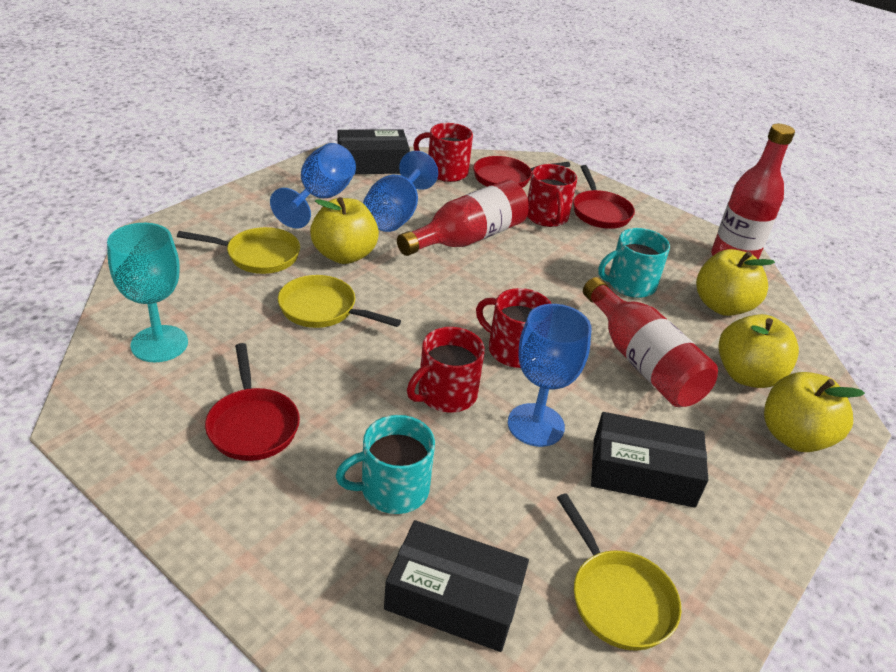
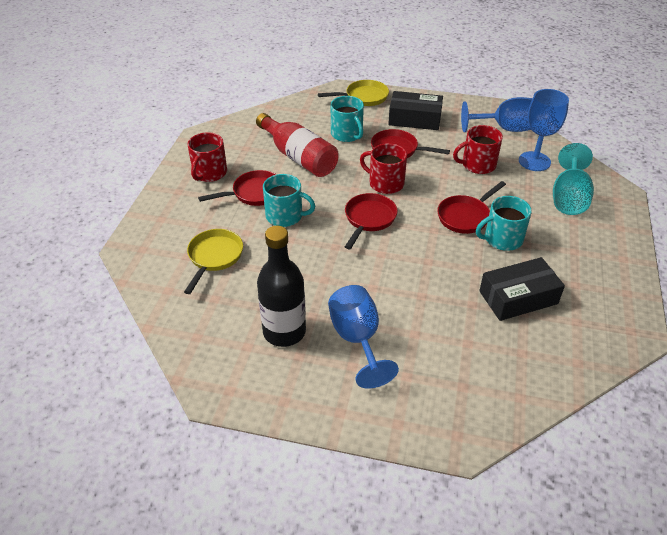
black bottle: 0 -> 1
black box: 3 -> 2
red bottle: 3 -> 1
red mug: 4 -> 3
red pan: 3 -> 4
turquoise mug: 2 -> 3
yellow apple: 4 -> 0
yellow pan: 3 -> 2

